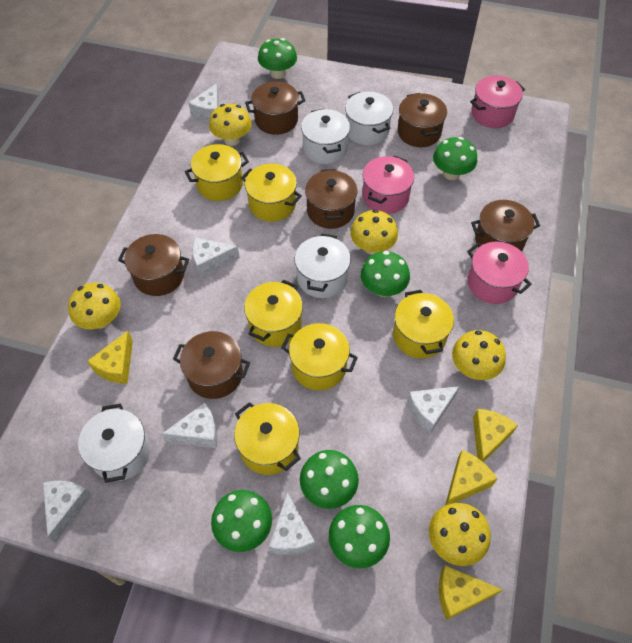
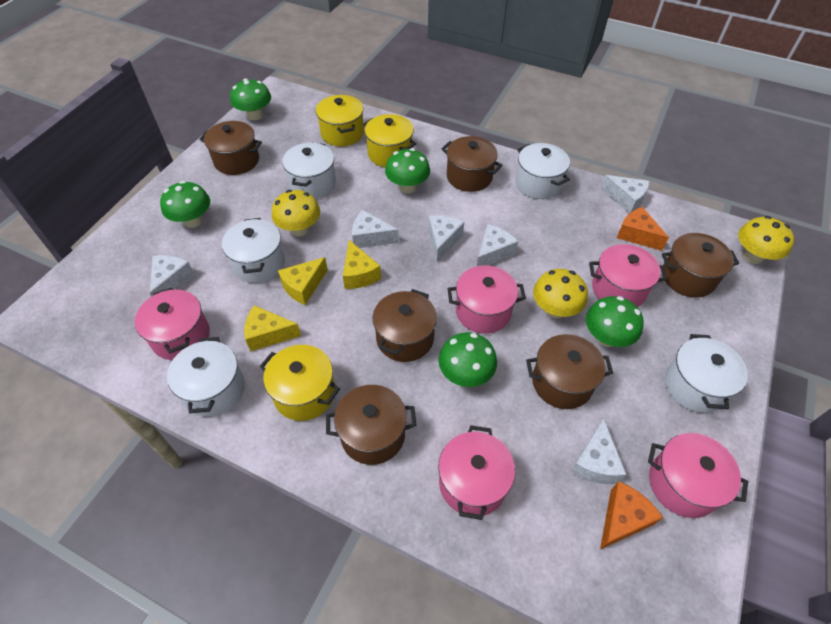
green mushroom: 6 -> 5
orange cheese: 0 -> 2
pink pot: 3 -> 5
white pot: 4 -> 5
yellow cheese: 4 -> 3
yellow mushroom: 5 -> 3
yellow pot: 6 -> 3

